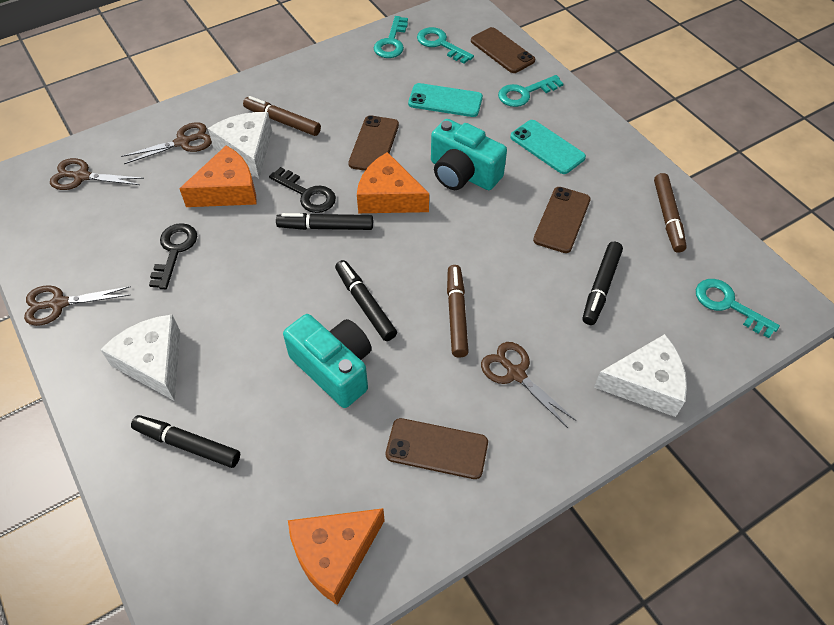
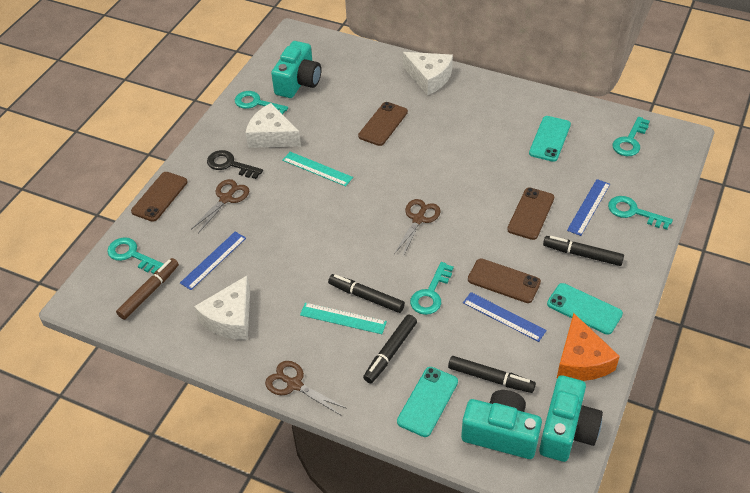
black key: 2 -> 1
blue ruler: 0 -> 3
brown marker: 3 -> 1
brown scissors: 4 -> 3
orange cheese: 3 -> 1
turquoise camera: 2 -> 3
turquoise key: 4 -> 5
turquoise phone: 2 -> 3
turquoise ruler: 0 -> 2

